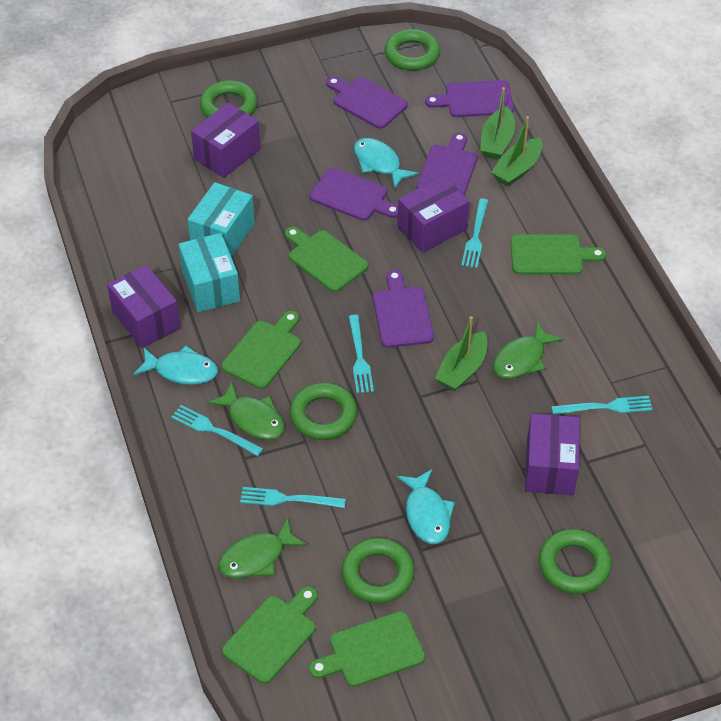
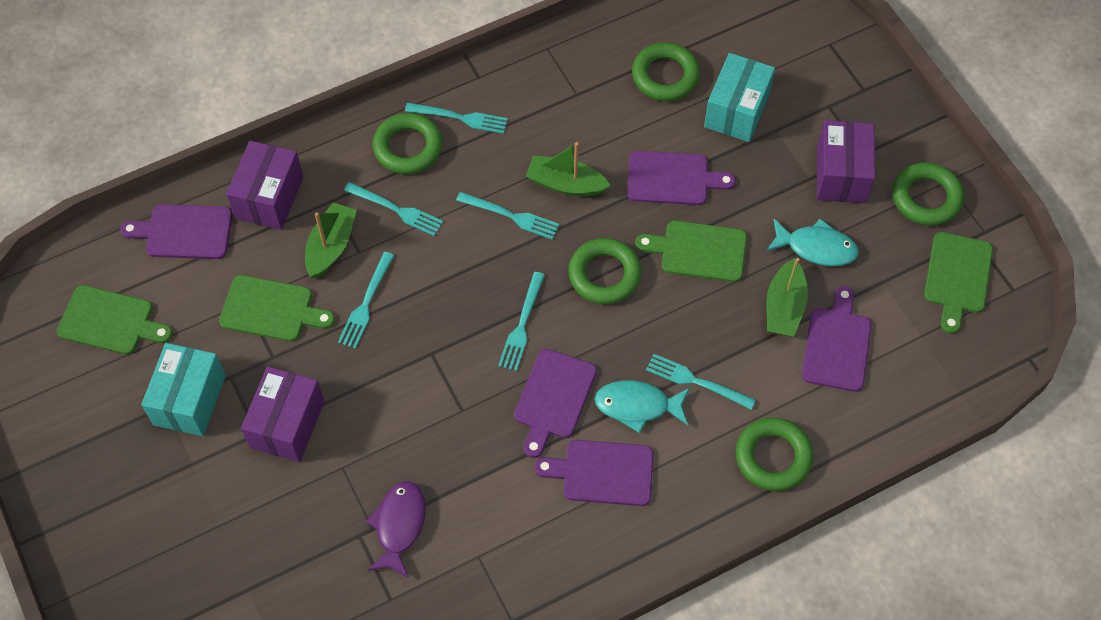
green cutting board: 5 -> 4
green fish: 3 -> 0
purple box: 4 -> 3
purple fish: 0 -> 1
turquoise fish: 3 -> 2
turquoise fork: 5 -> 6

